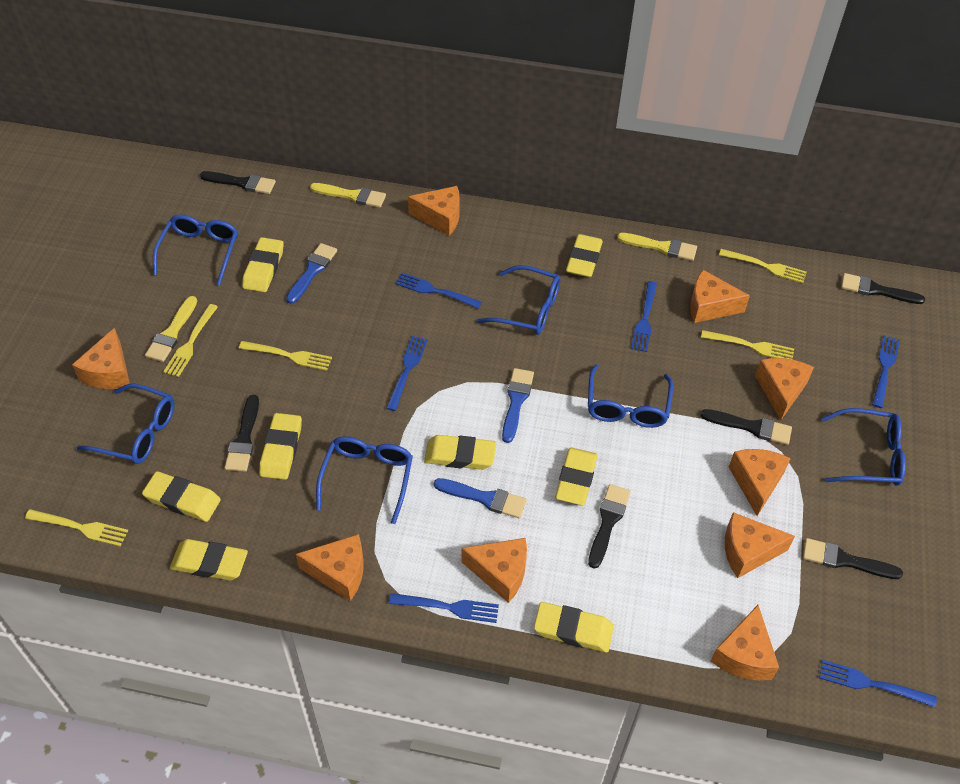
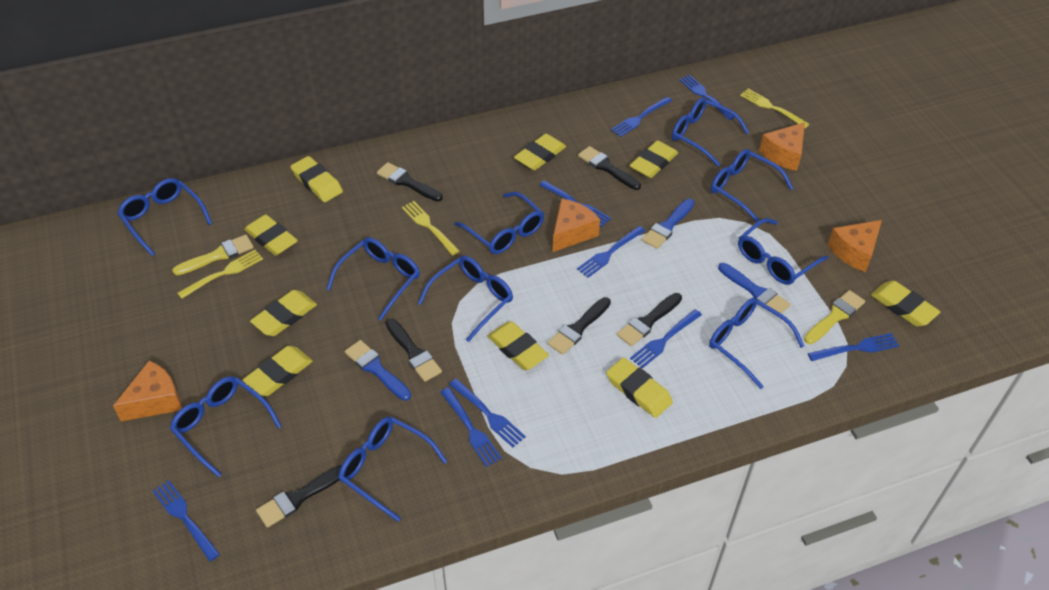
blue fork: 6 -> 9
blue glasses: 6 -> 10
orange cheese: 9 -> 4
yellow brush: 3 -> 2
yellow eraser: 8 -> 9
yellow fork: 5 -> 3

